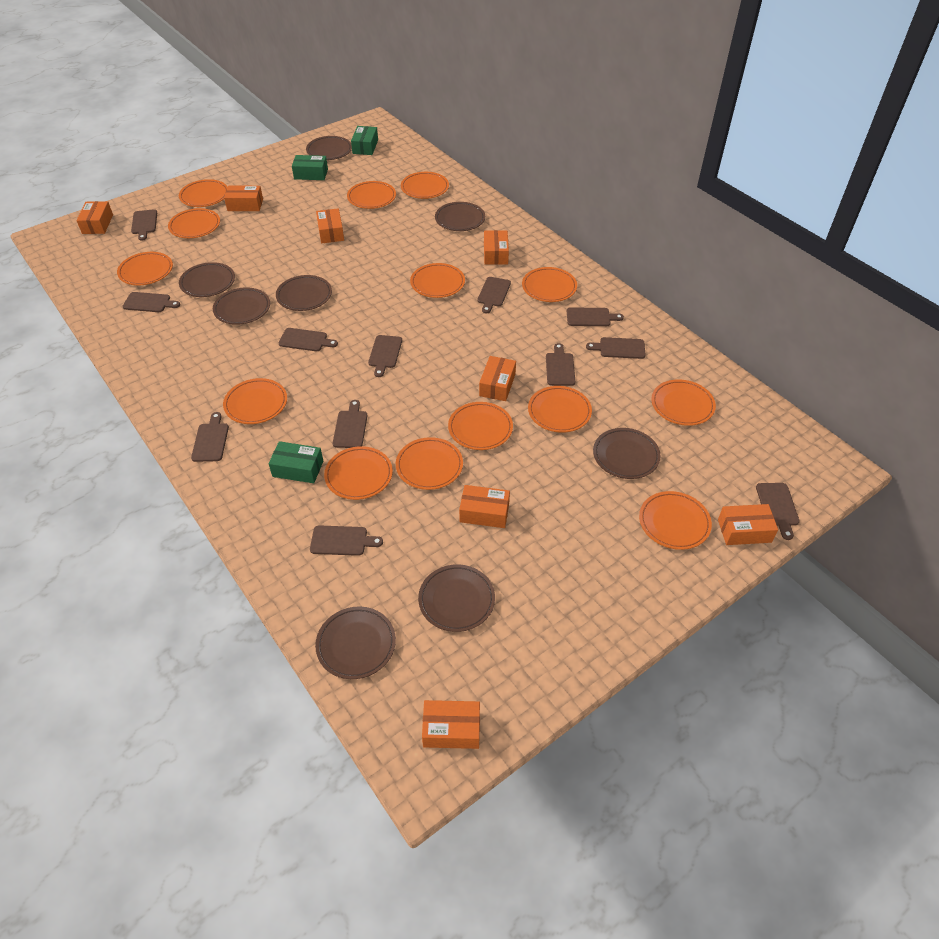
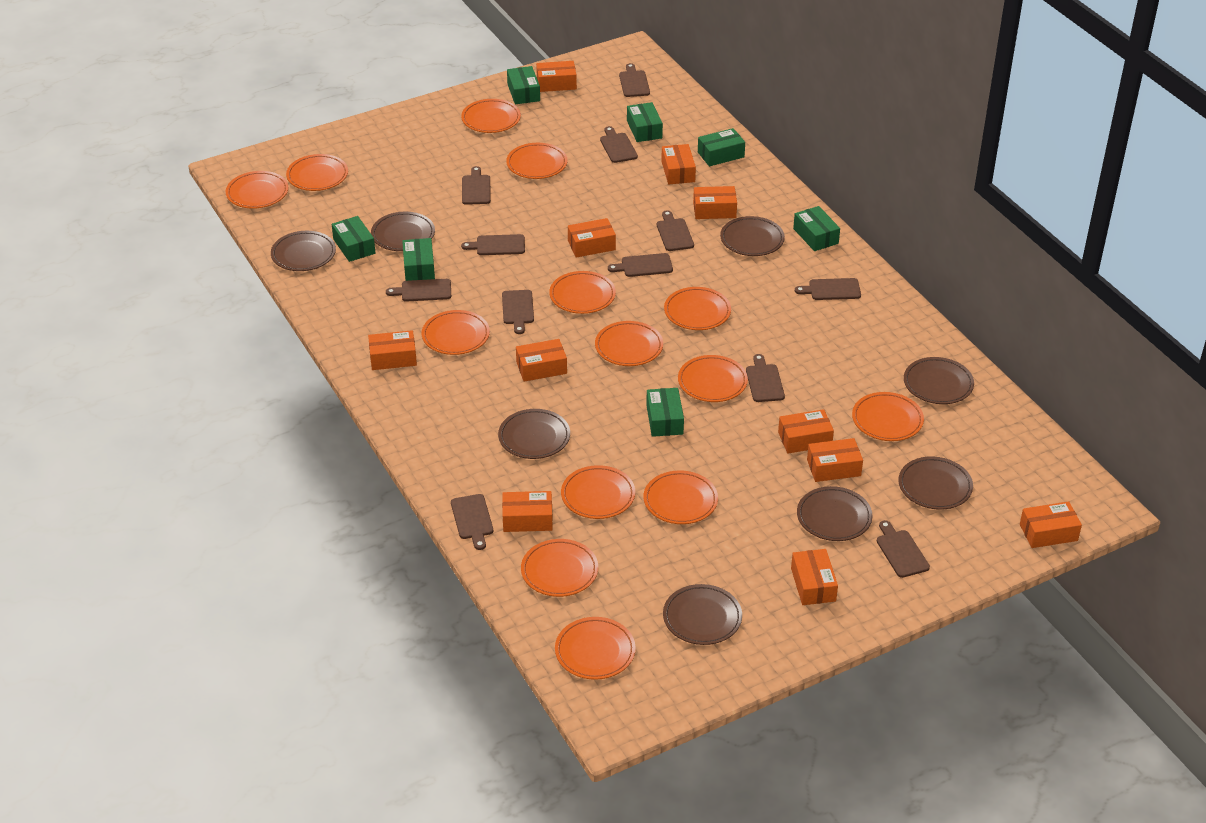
green box: 3 -> 7
orange box: 8 -> 11

